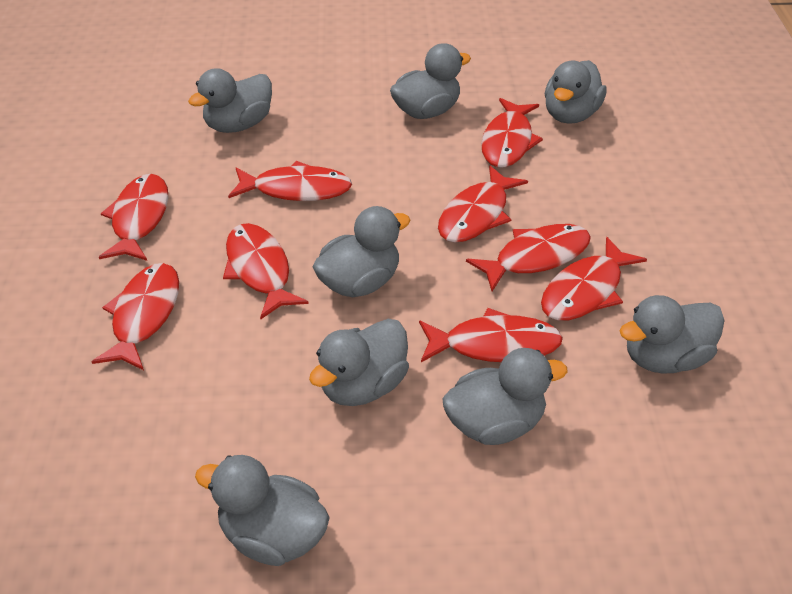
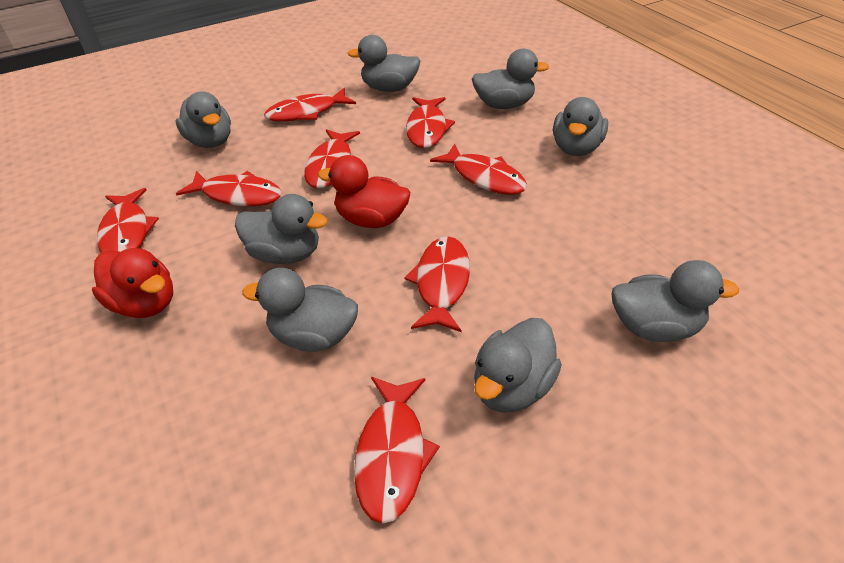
red duck: 0 -> 2
red fish: 9 -> 8

